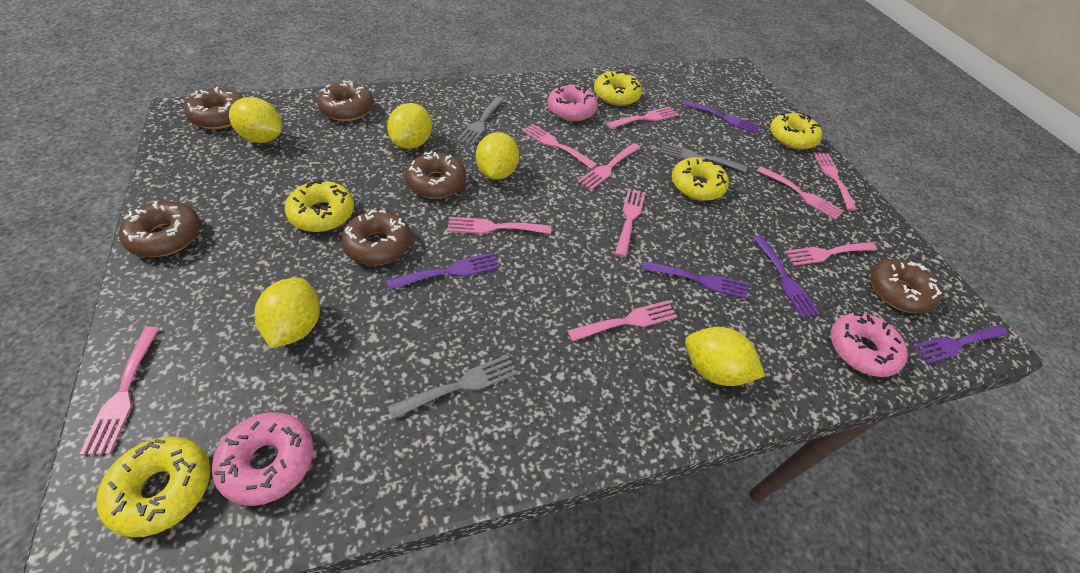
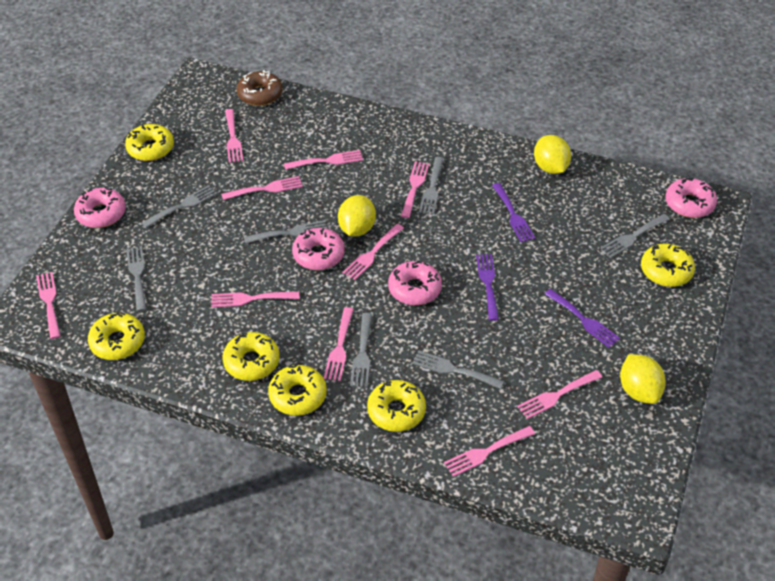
brown donut: 6 -> 1
grey fork: 3 -> 7
pink donut: 3 -> 4
purple fork: 5 -> 3
yellow donut: 5 -> 6
yellow lemon: 5 -> 3

